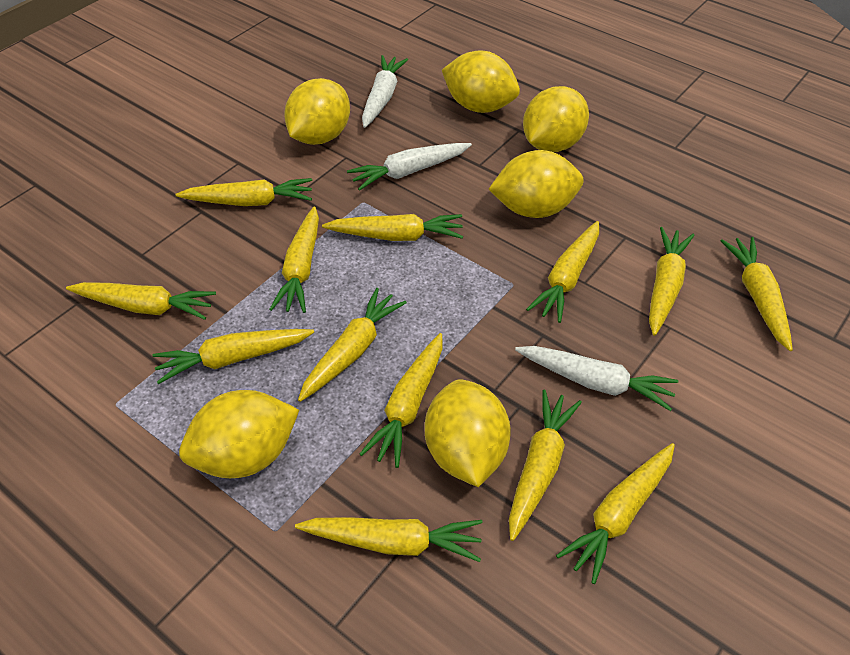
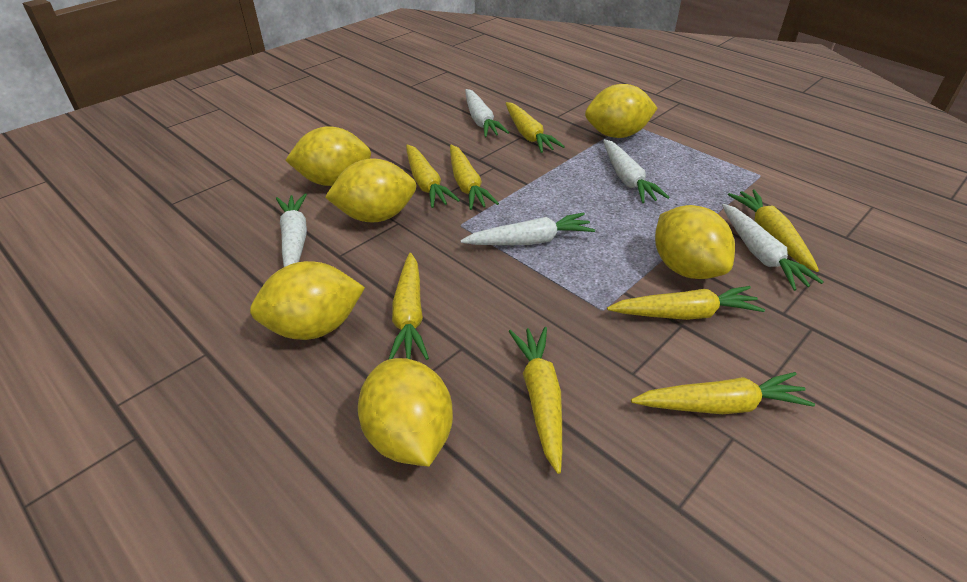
white carrot: 3 -> 5
yellow carrot: 13 -> 8

